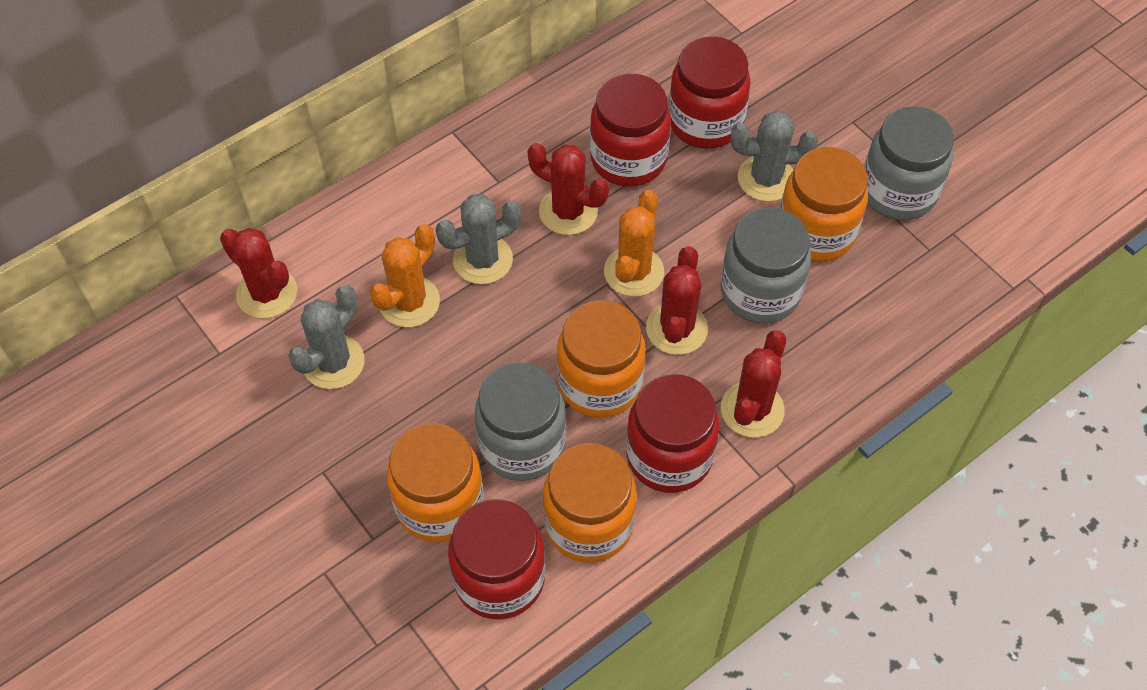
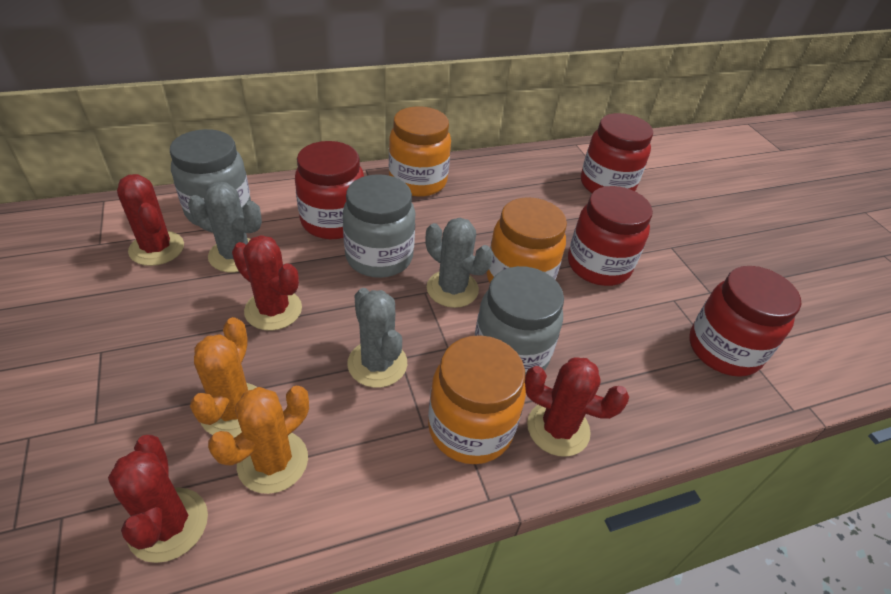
orange jar: 4 -> 3

